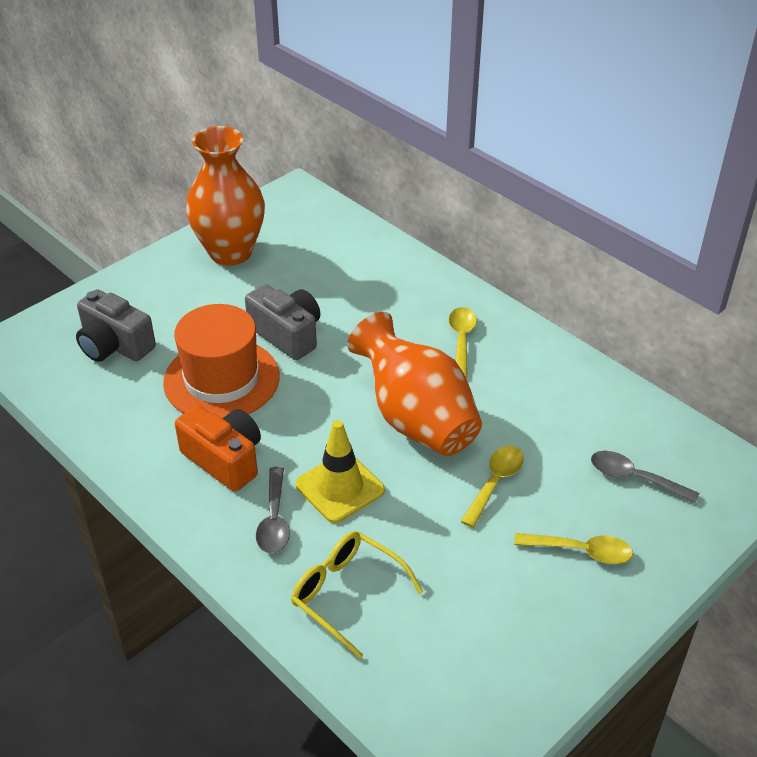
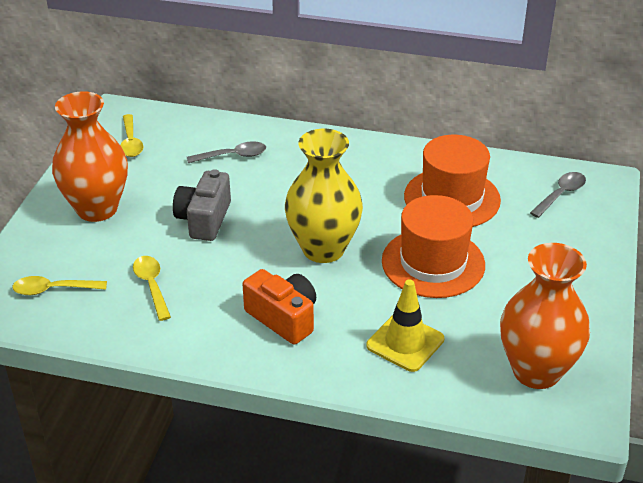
grey camera: 2 -> 1
orange hat: 1 -> 2
yellow glasses: 1 -> 0
yellow vase: 0 -> 1

